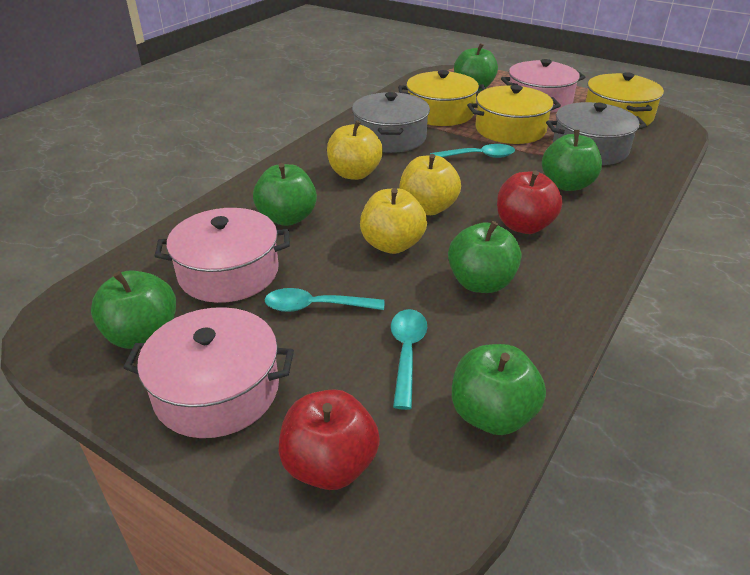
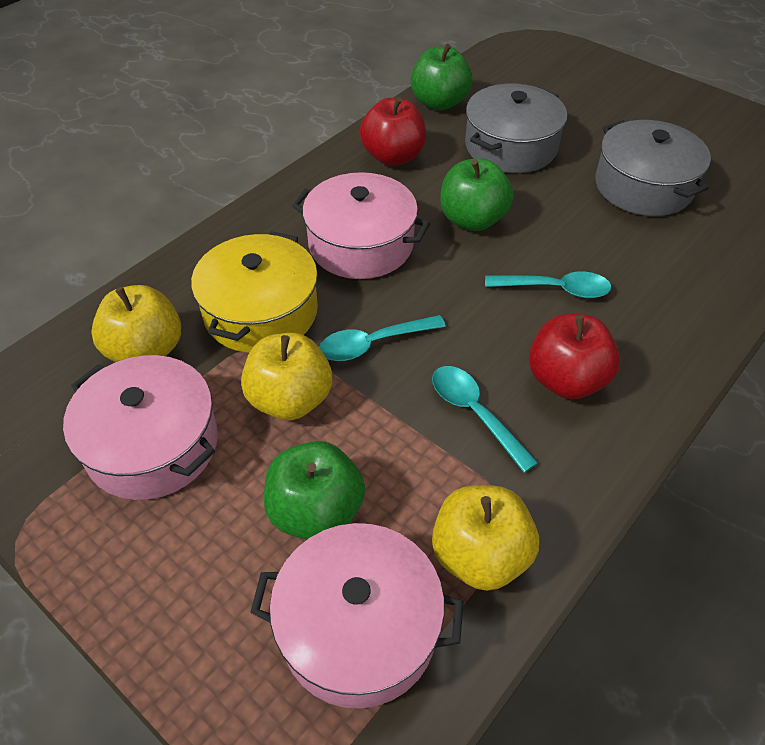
green apple: 6 -> 3
yellow pot: 3 -> 1

